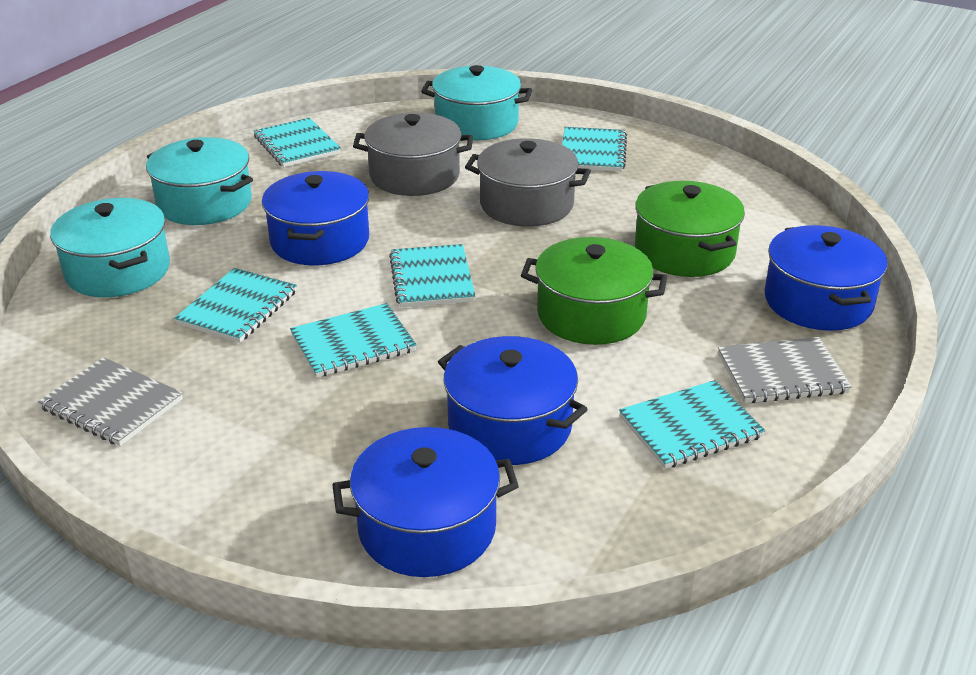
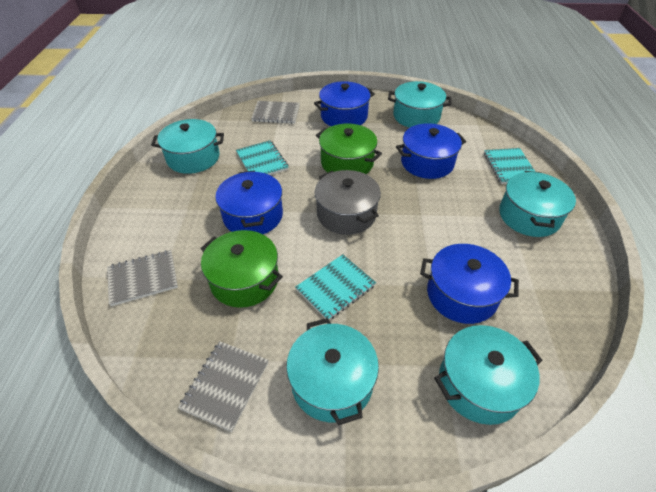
grey notebook: 2 -> 3
grey pot: 2 -> 1
turquoise notebook: 6 -> 3
turquoise pot: 3 -> 5

